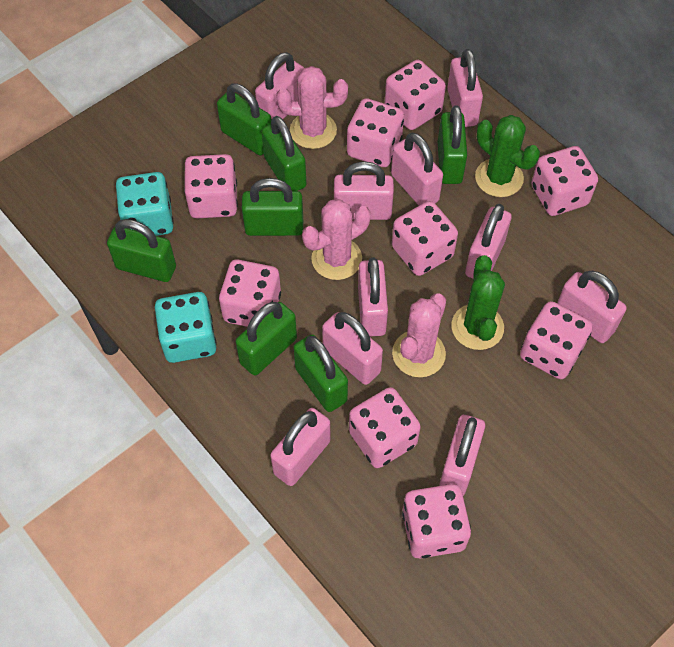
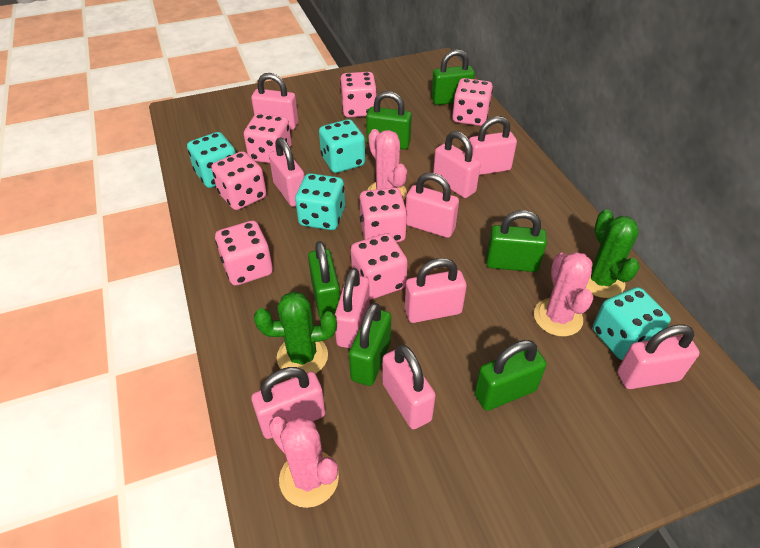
green padlock: 7 -> 6
pink dice: 9 -> 7
turquoise dice: 2 -> 4

